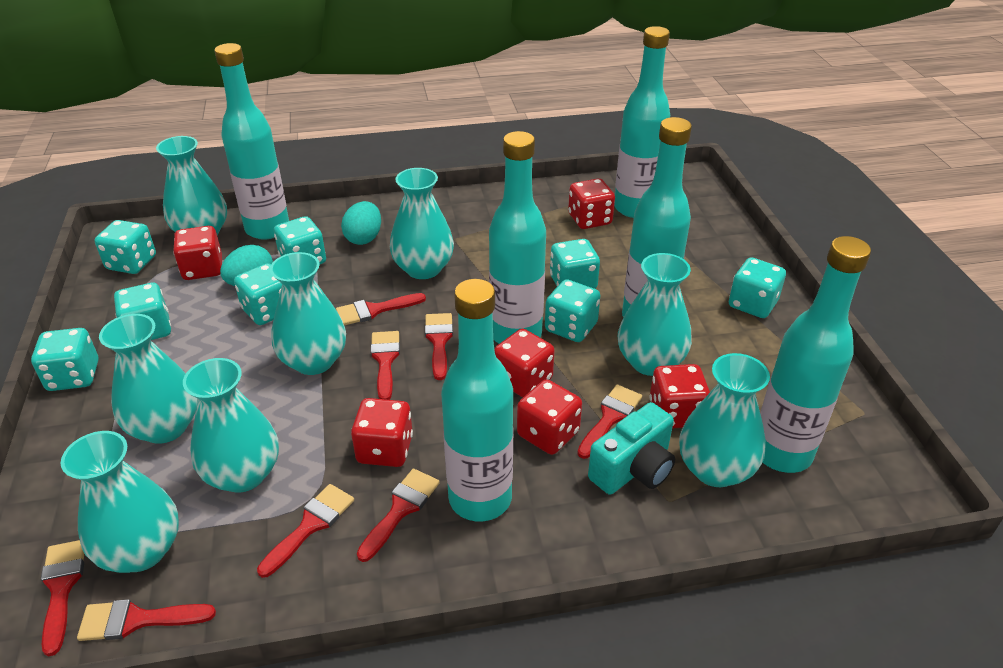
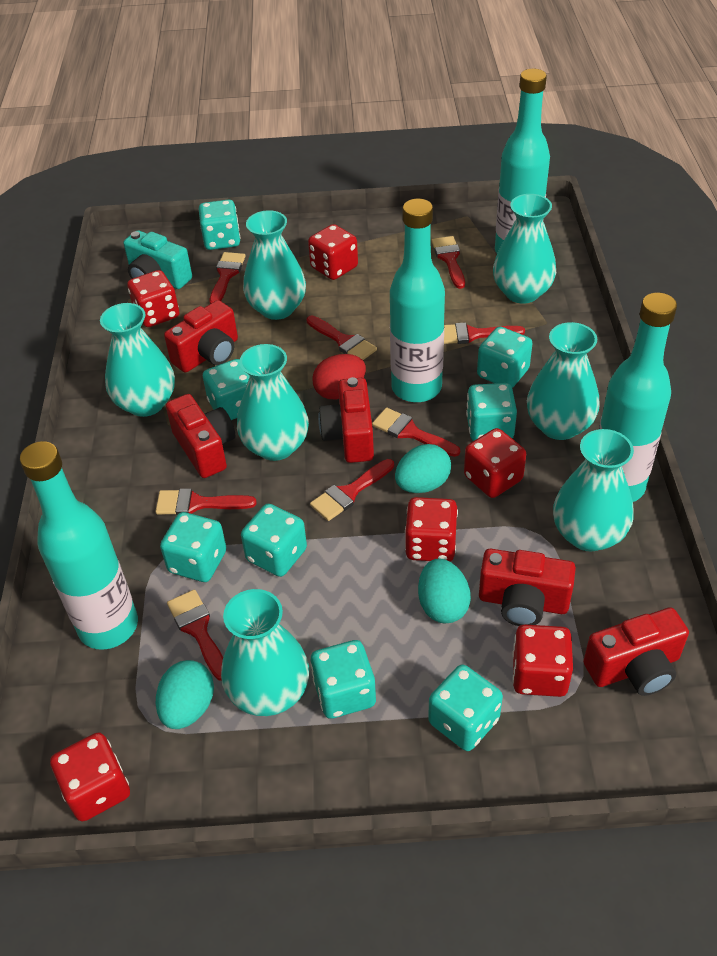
red camera: 0 -> 5
red egg: 0 -> 1
turquoise bottle: 6 -> 4
turquoise egg: 2 -> 3
turquoise vase: 8 -> 7

